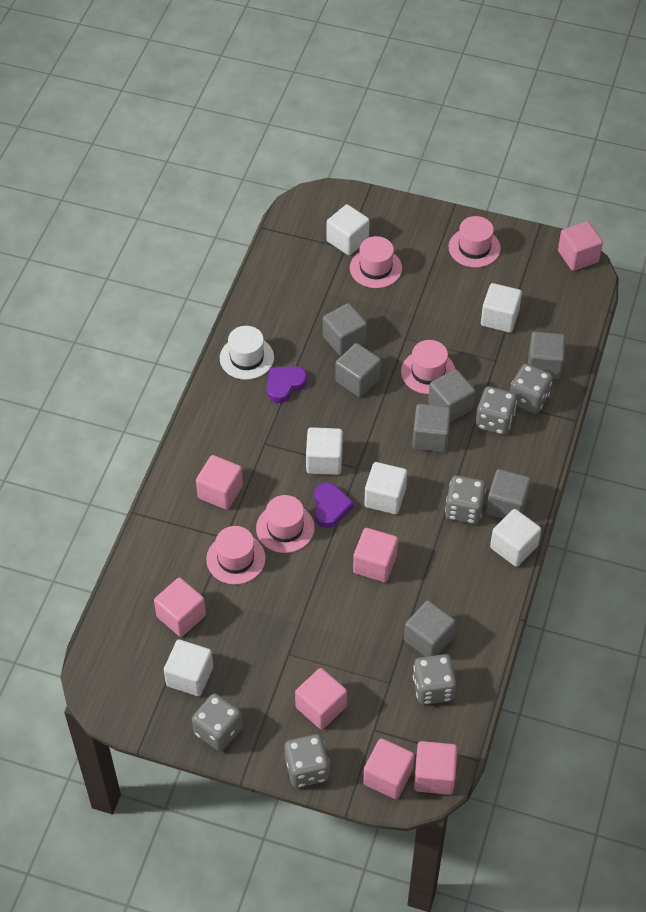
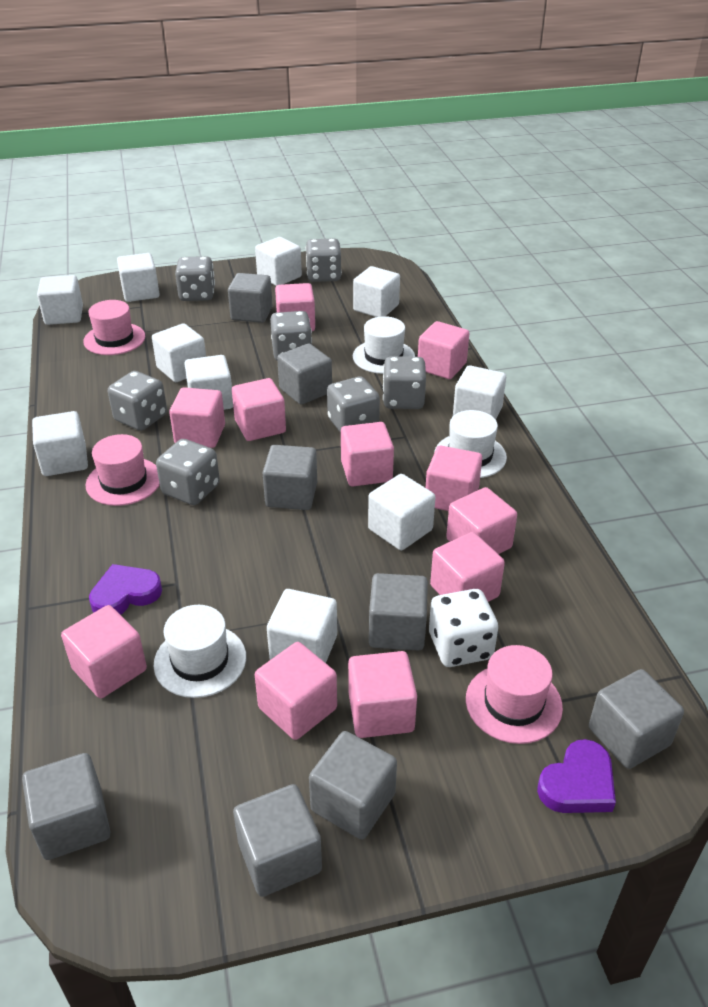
grey cube: 7 -> 8
grey dice: 6 -> 7
pink cube: 7 -> 11
pink hat: 5 -> 3
white cube: 6 -> 10
white dice: 0 -> 1
white hat: 1 -> 3

